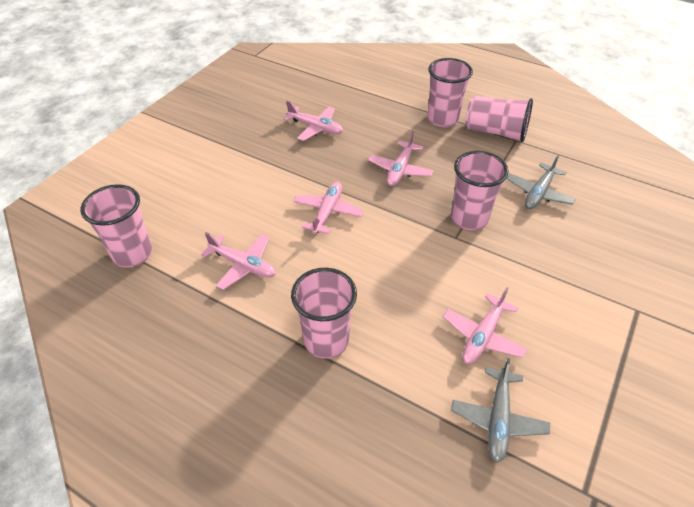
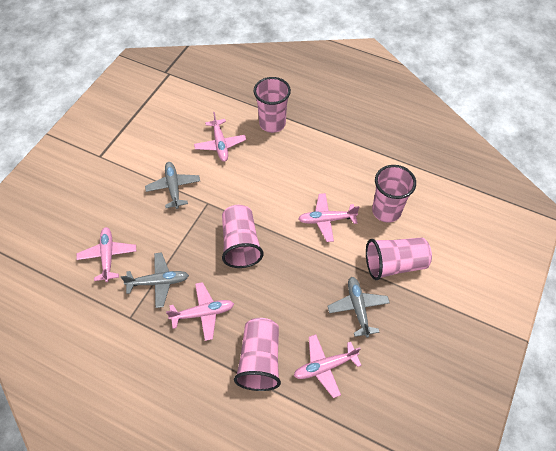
grey plane: 2 -> 3

